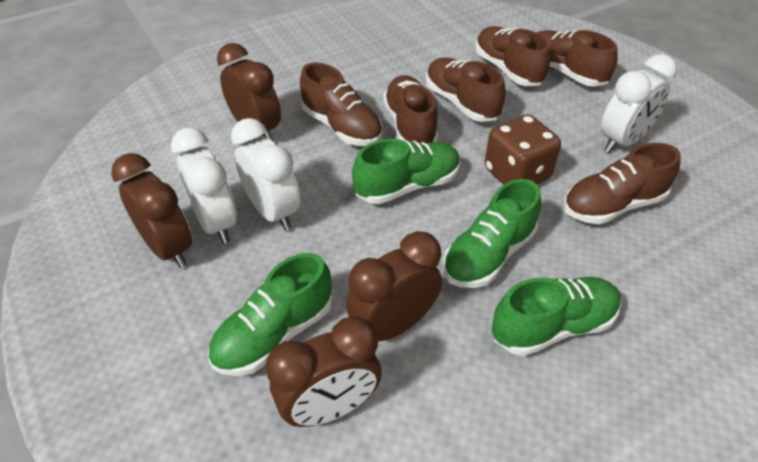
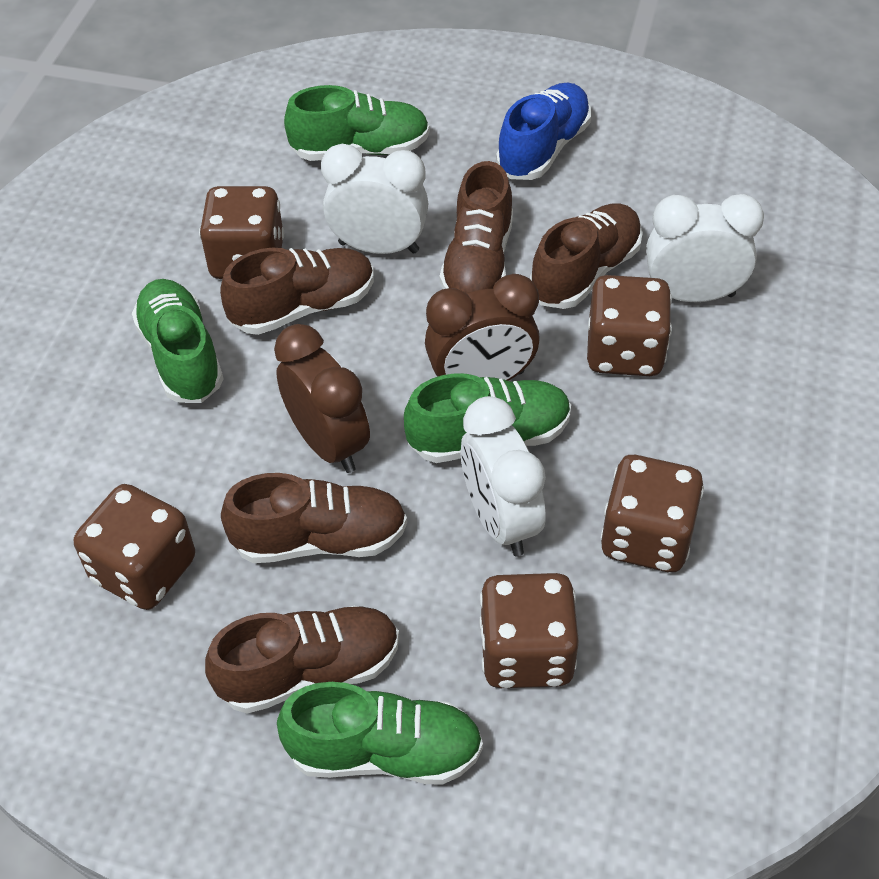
blue shoe: 0 -> 1
brown clock: 4 -> 2
brown dice: 1 -> 5
brown shoe: 6 -> 5

